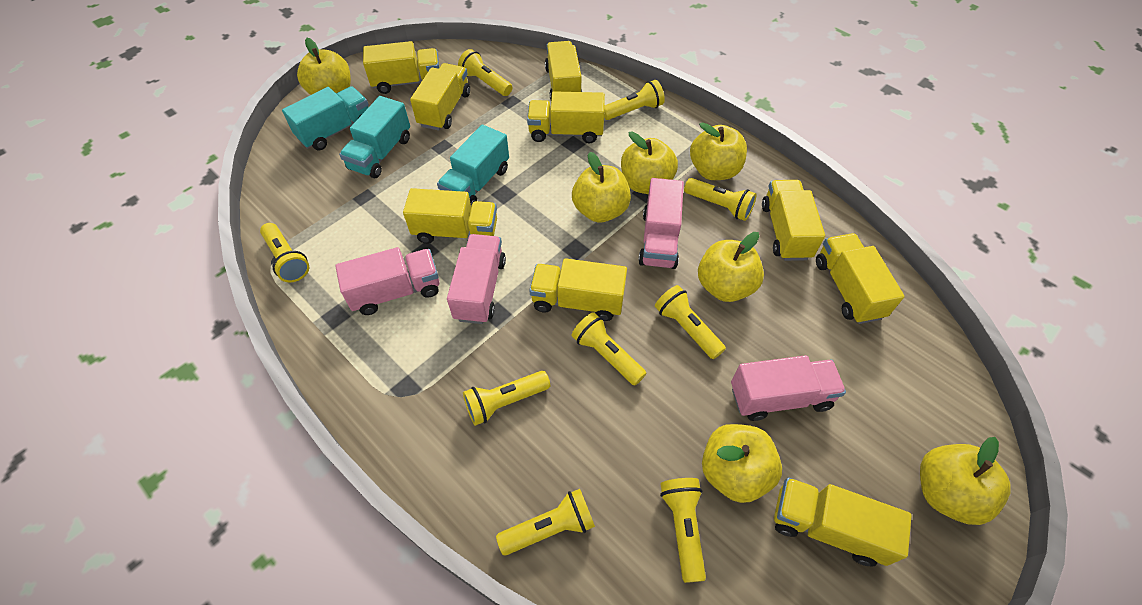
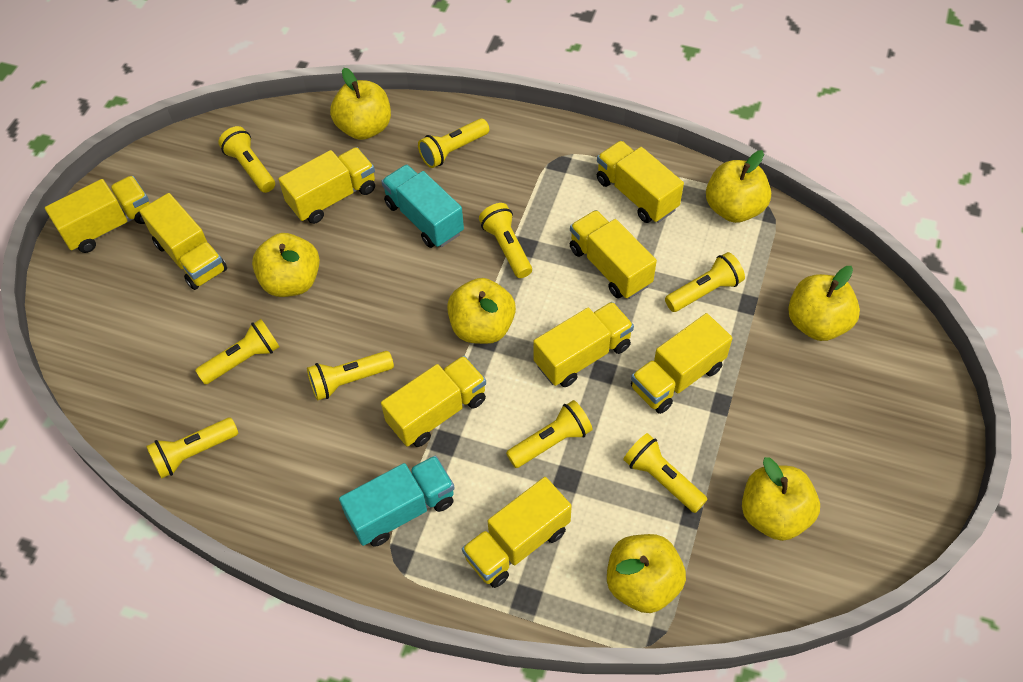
pink truck: 4 -> 0
turquoise truck: 3 -> 2

